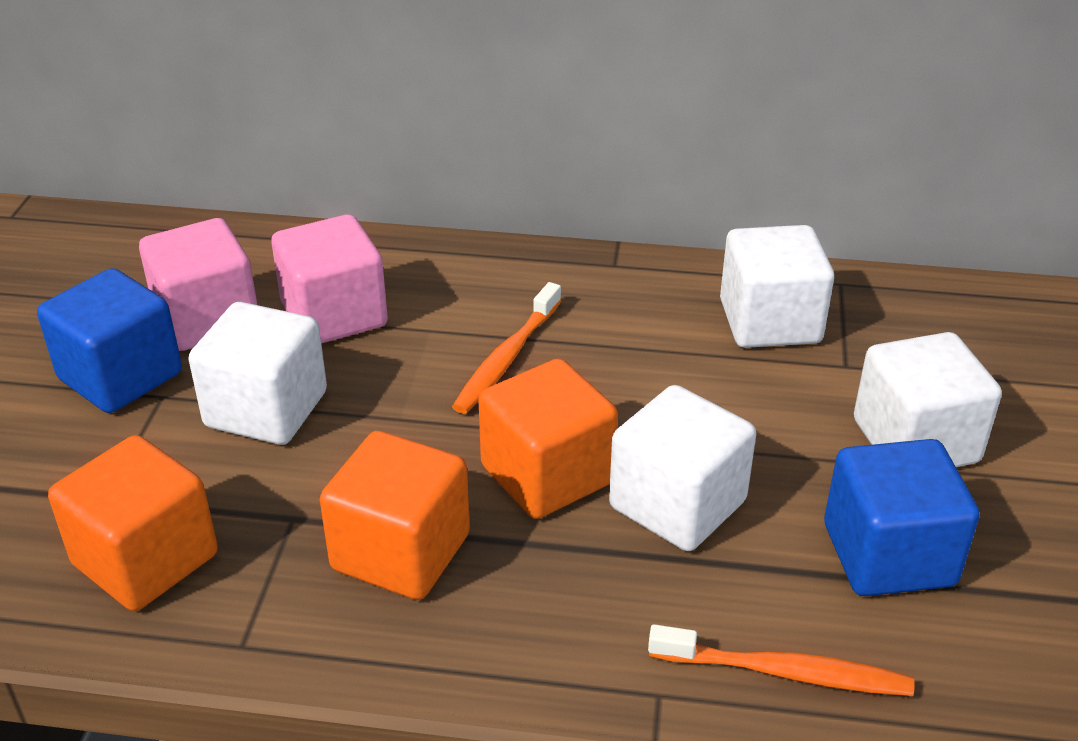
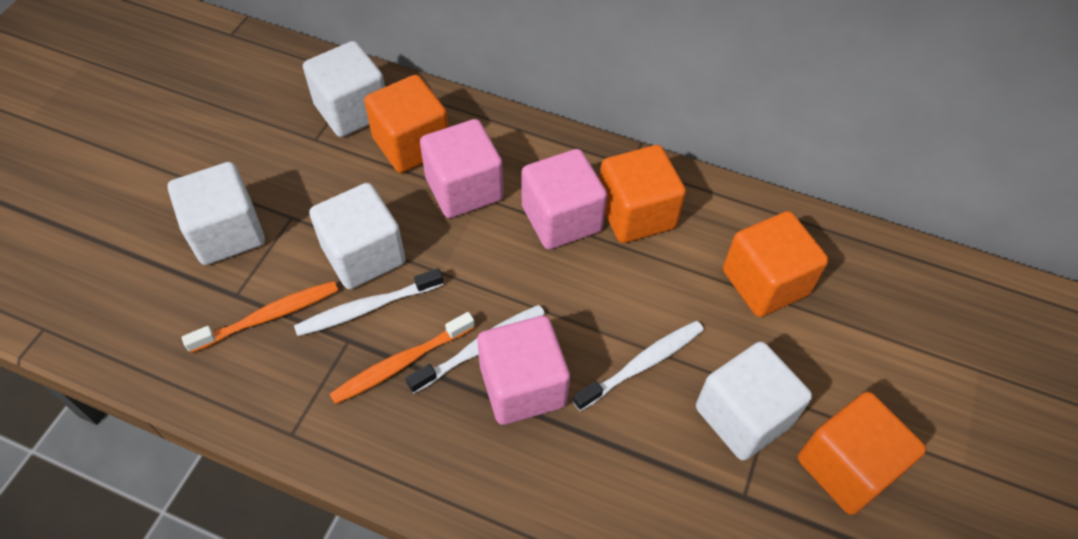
blue cube: 2 -> 0
orange cube: 3 -> 4
pink cube: 2 -> 3
white toothbrush: 0 -> 3

